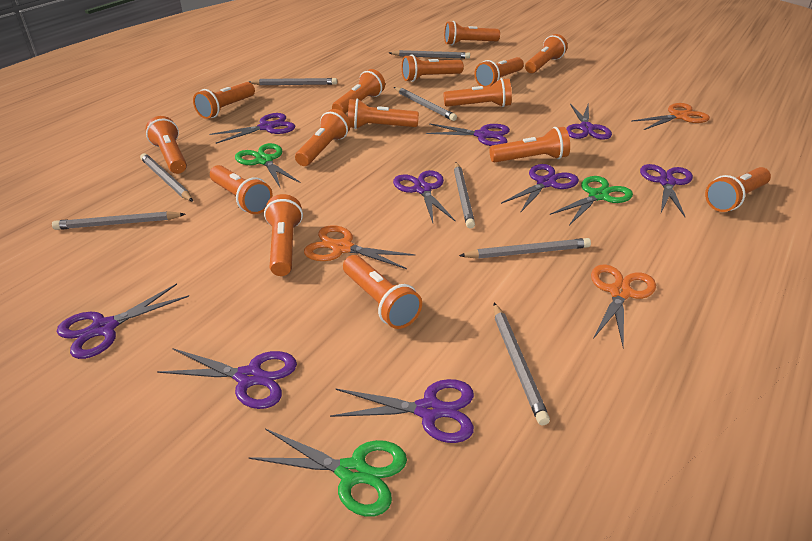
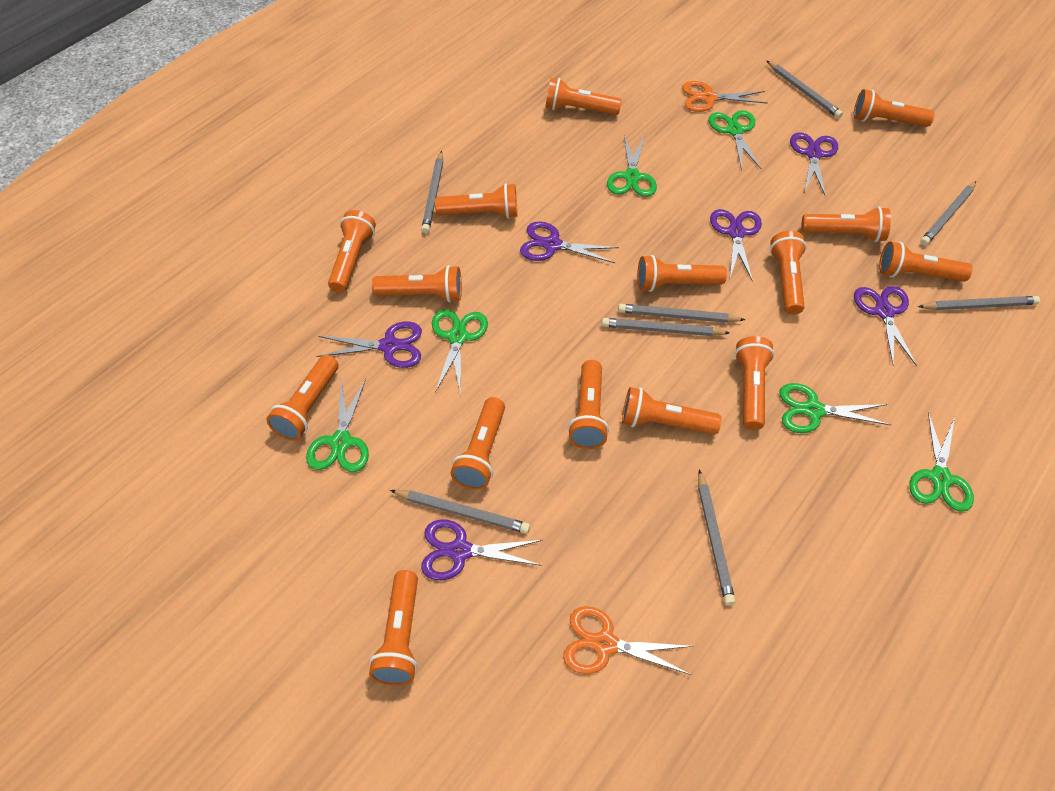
green scissors: 3 -> 6
orange scissors: 3 -> 2
purple scissors: 9 -> 6

